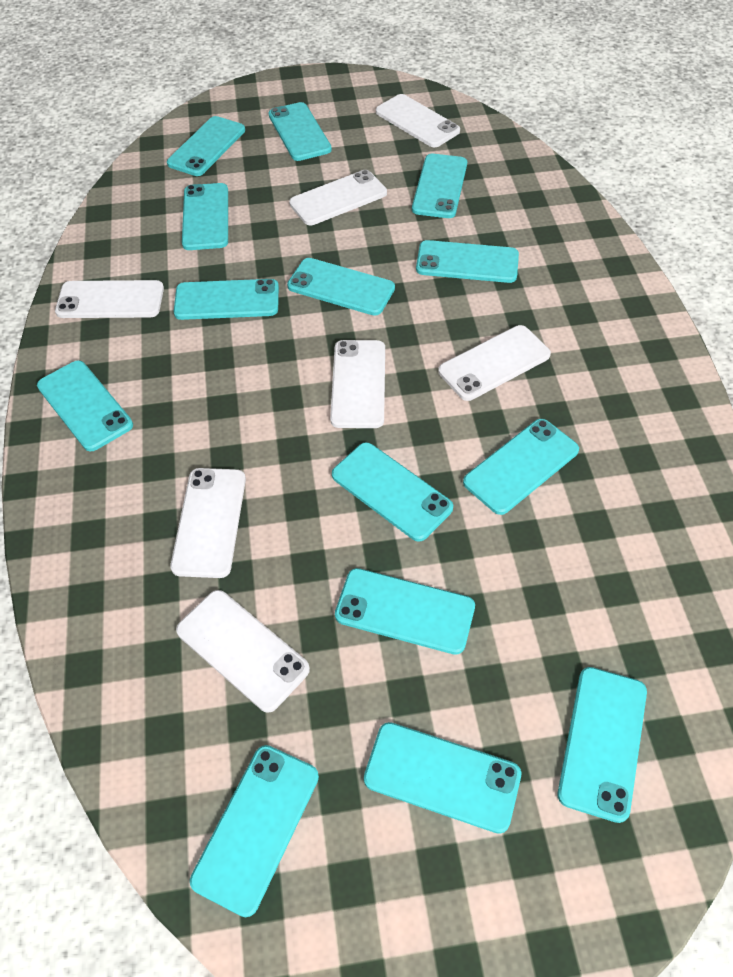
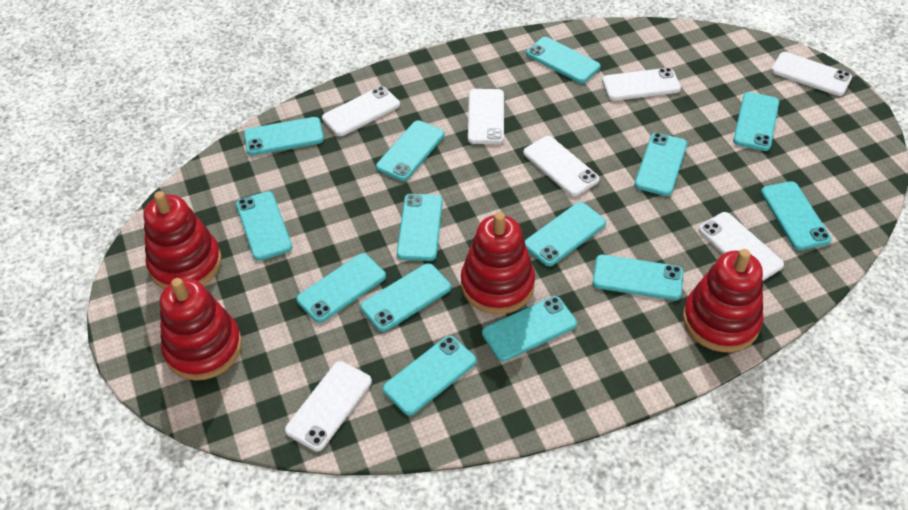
red stacking toy: 0 -> 4

